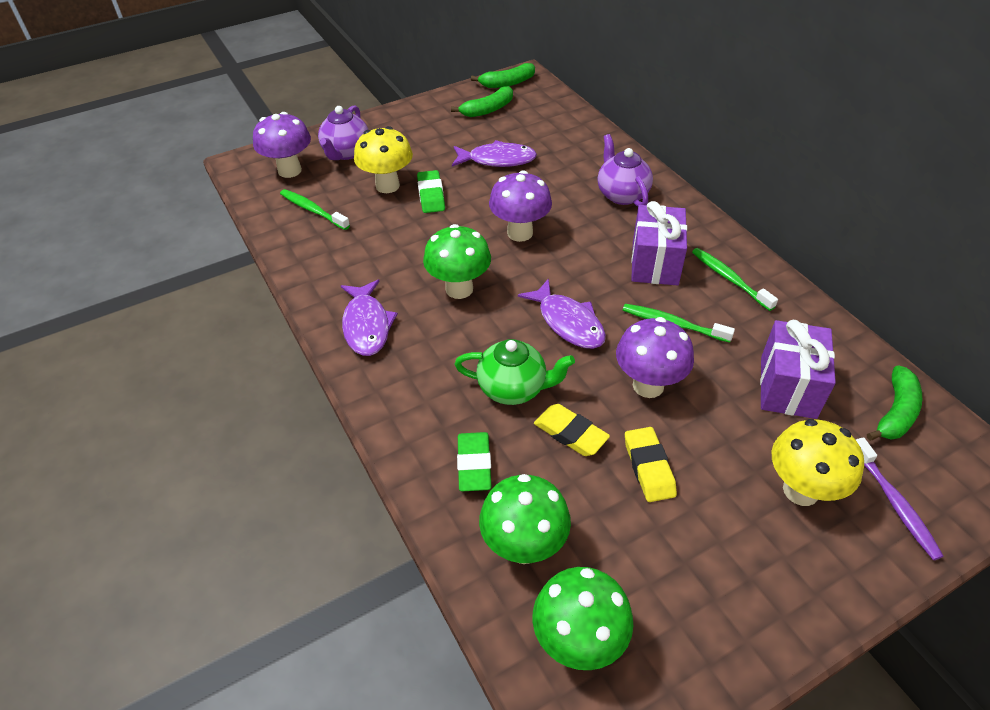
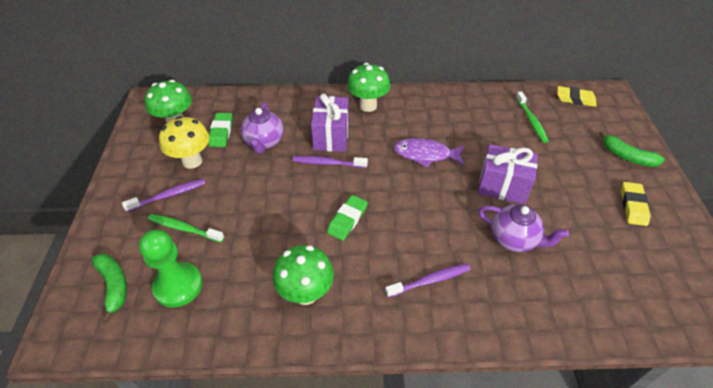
green banana: 3 -> 2
green pawn: 0 -> 1
green teapot: 1 -> 0
green toothbrush: 3 -> 2
purple fish: 3 -> 1
purple mushroom: 3 -> 0
purple toothbrush: 1 -> 3
yellow mushroom: 2 -> 1

